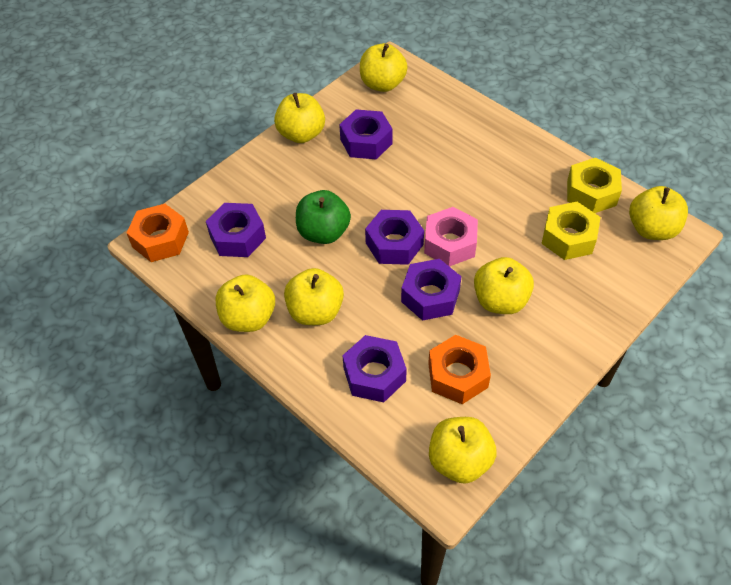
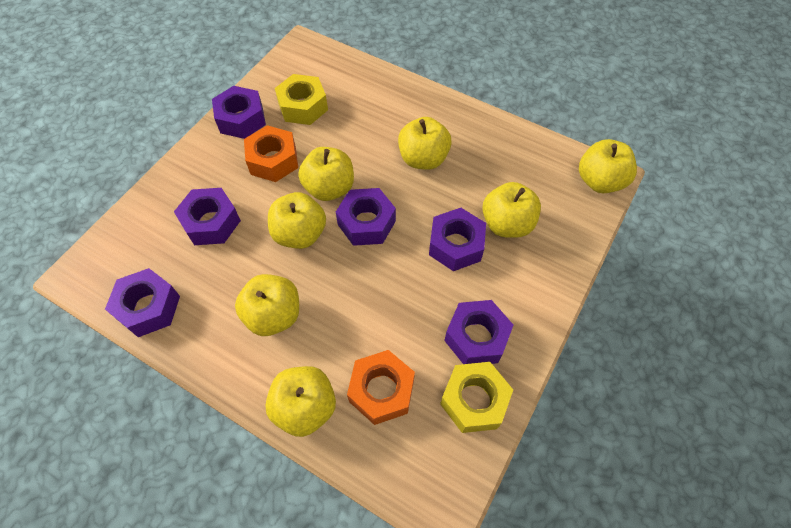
green apple: 1 -> 0
pink nut: 1 -> 0
purple nut: 5 -> 6

